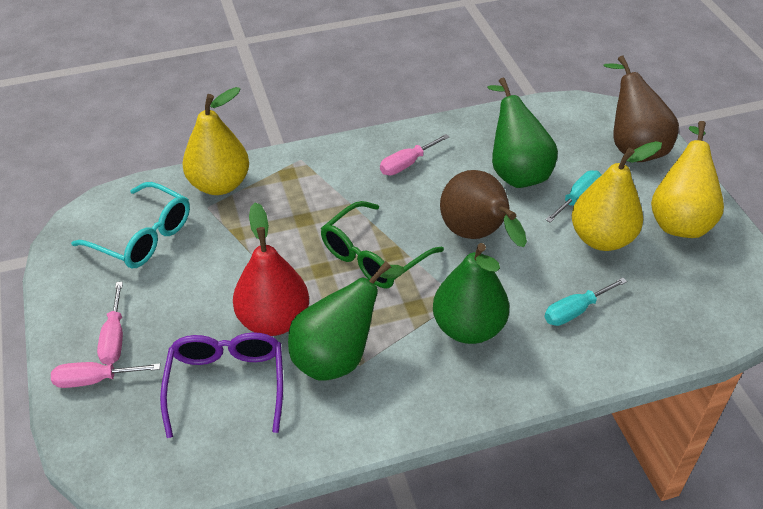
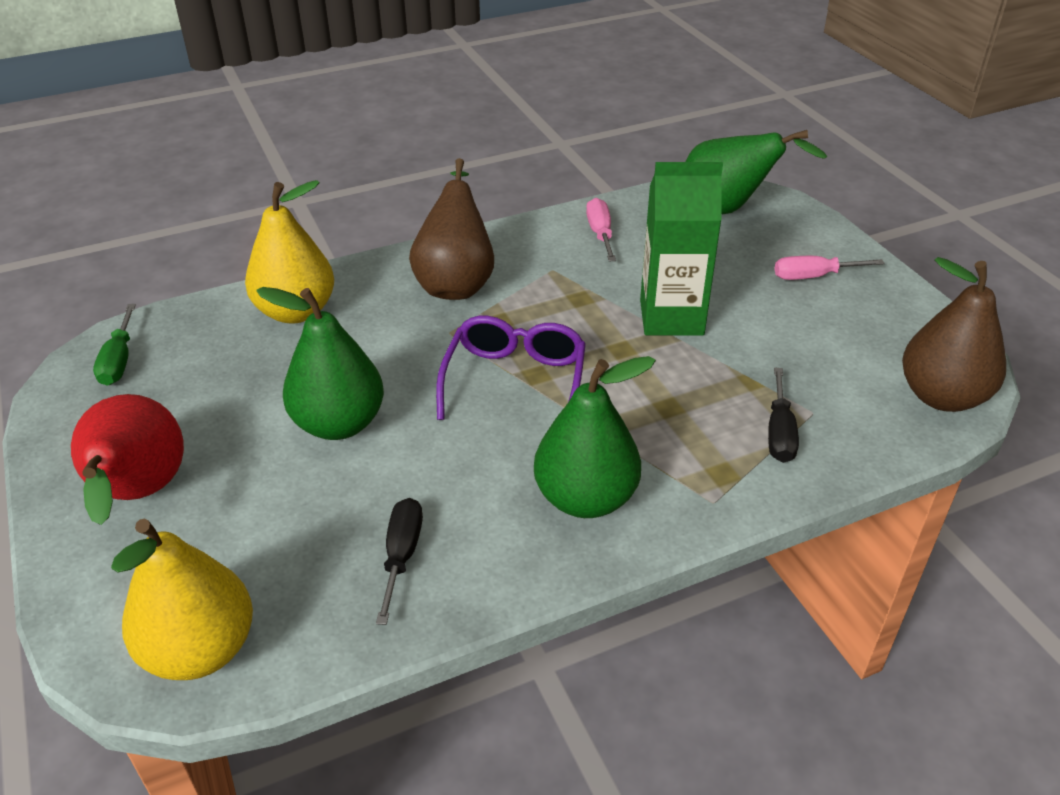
black screwdriver: 0 -> 2
green carton: 0 -> 1
green glasses: 1 -> 0
green screwdriver: 0 -> 1
pink screwdriver: 3 -> 2
turquoise glasses: 1 -> 0
turquoise screwdriver: 2 -> 0
yellow pear: 3 -> 2

